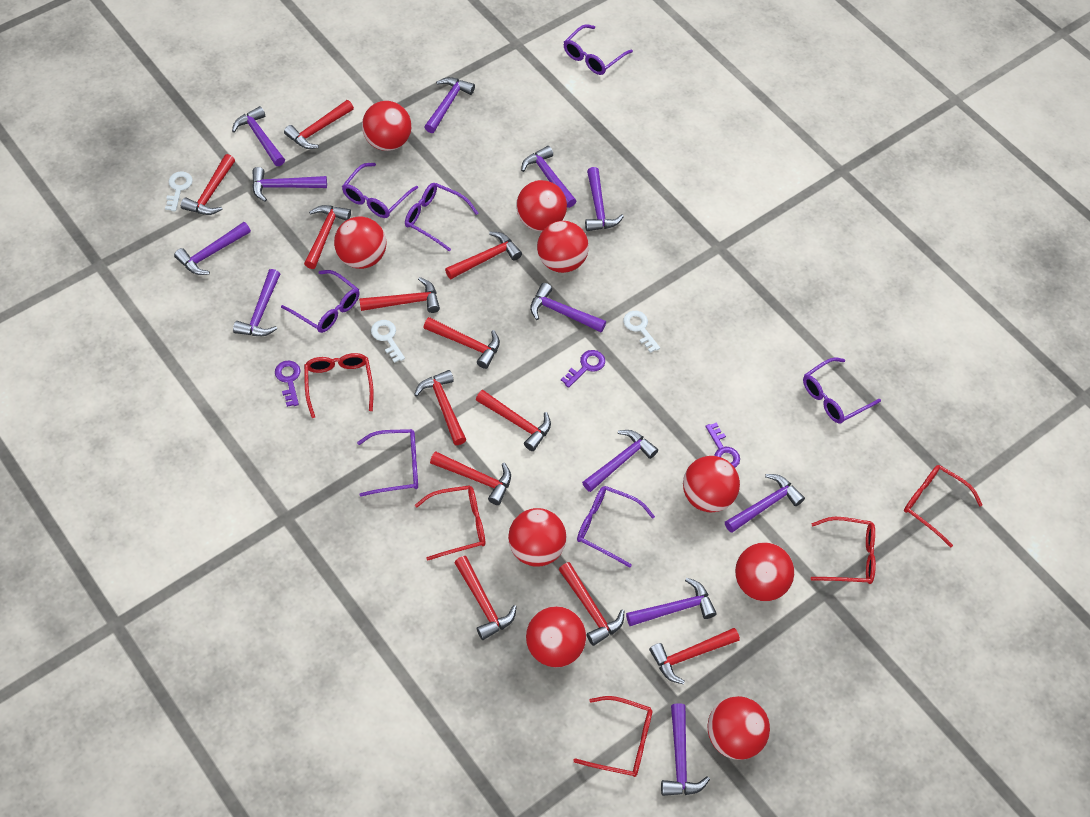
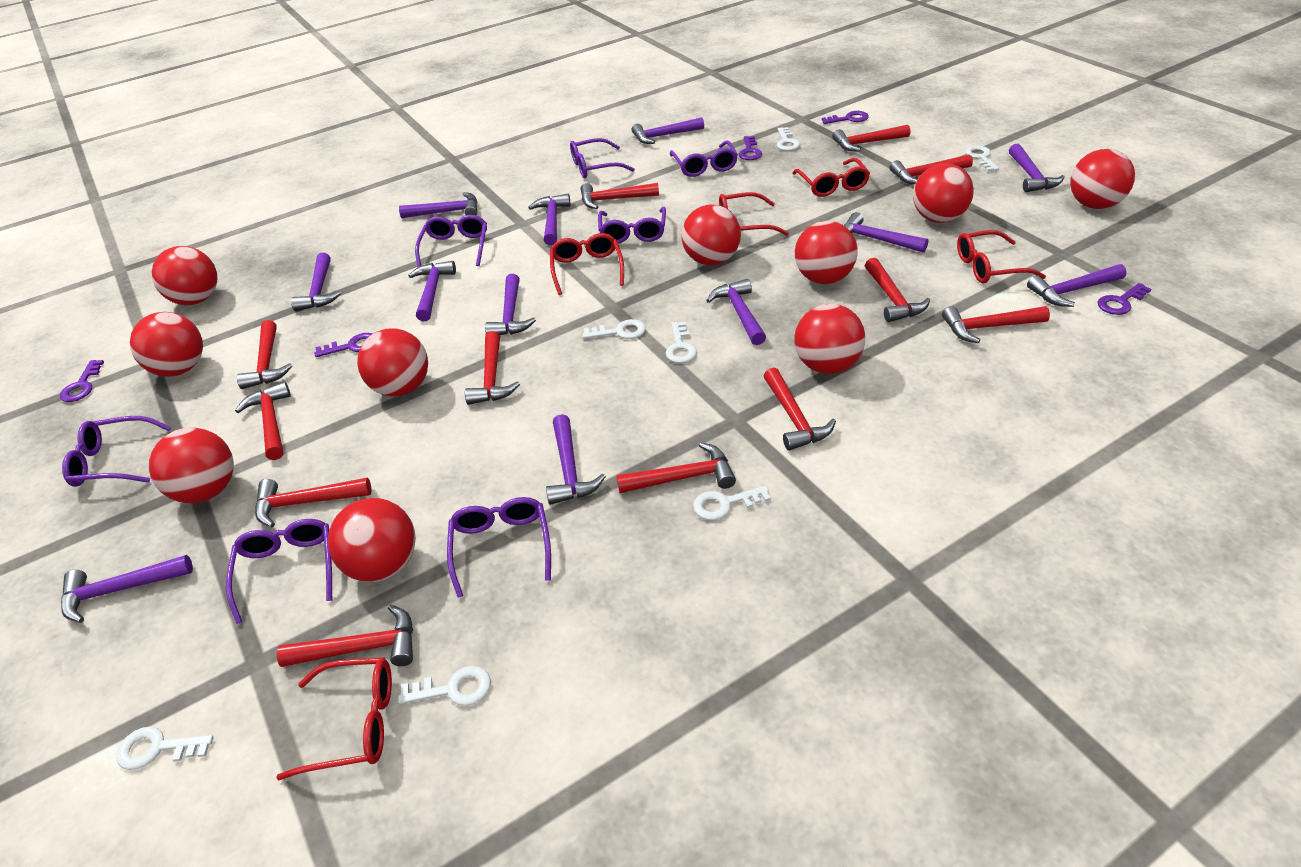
purple key: 3 -> 5
red ball: 9 -> 10
white key: 3 -> 7

